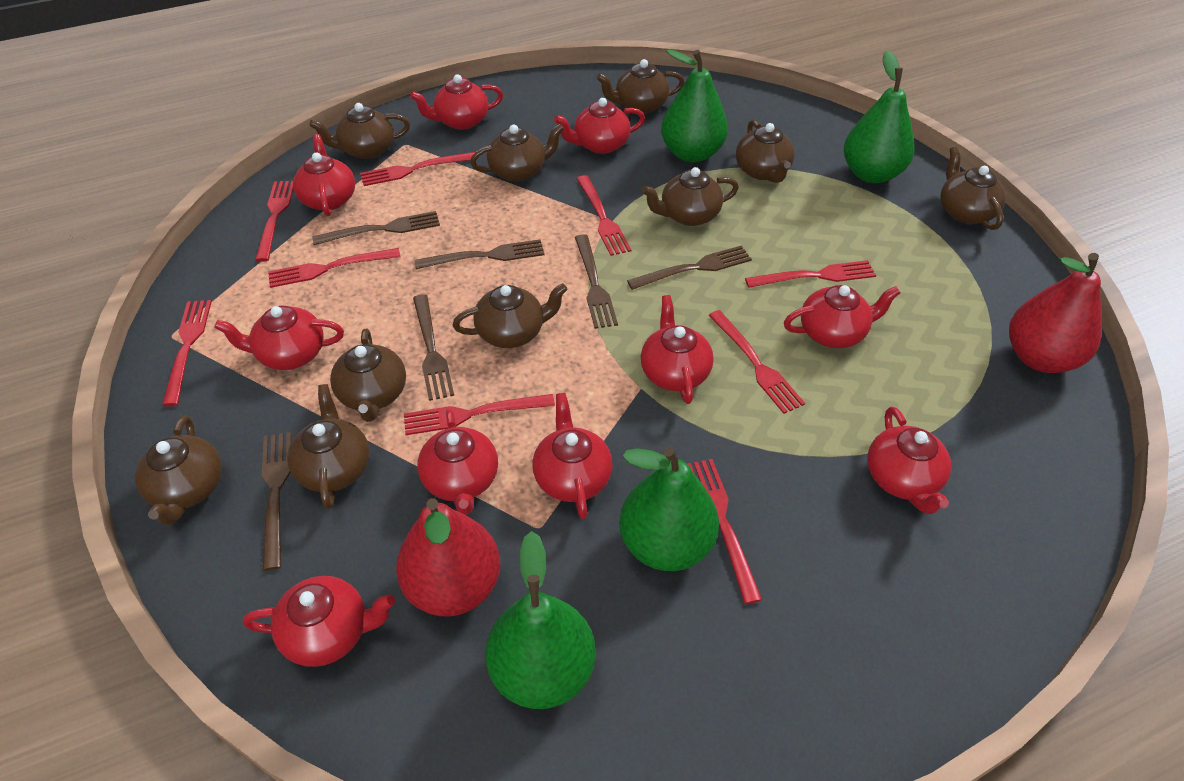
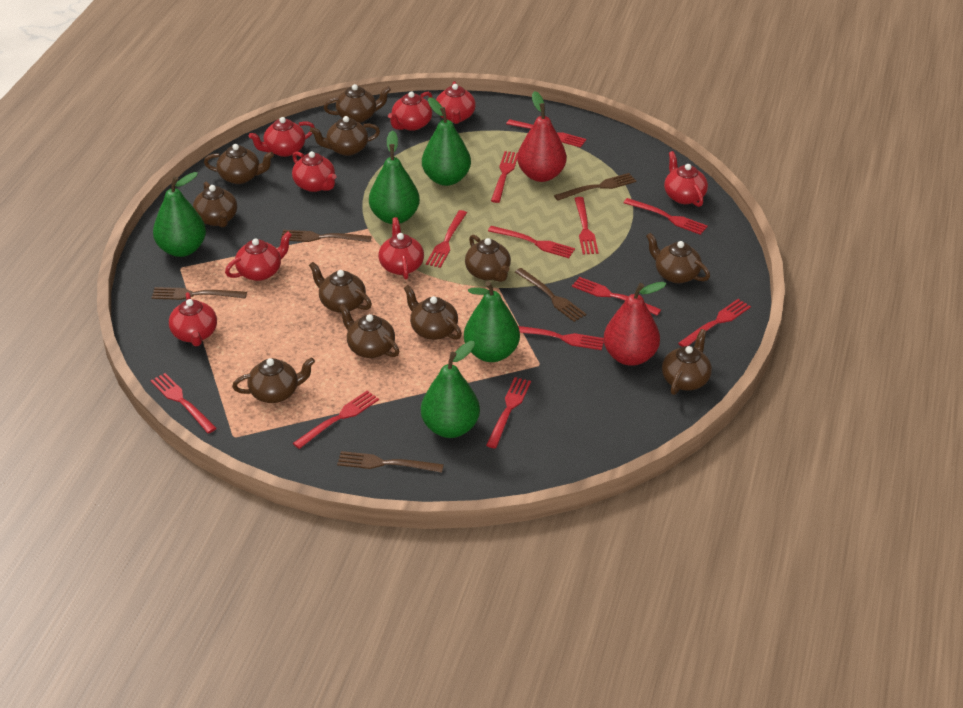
brown fork: 6 -> 5
brown teapot: 10 -> 11
green pear: 4 -> 5
red fork: 9 -> 12
red teapot: 10 -> 8

